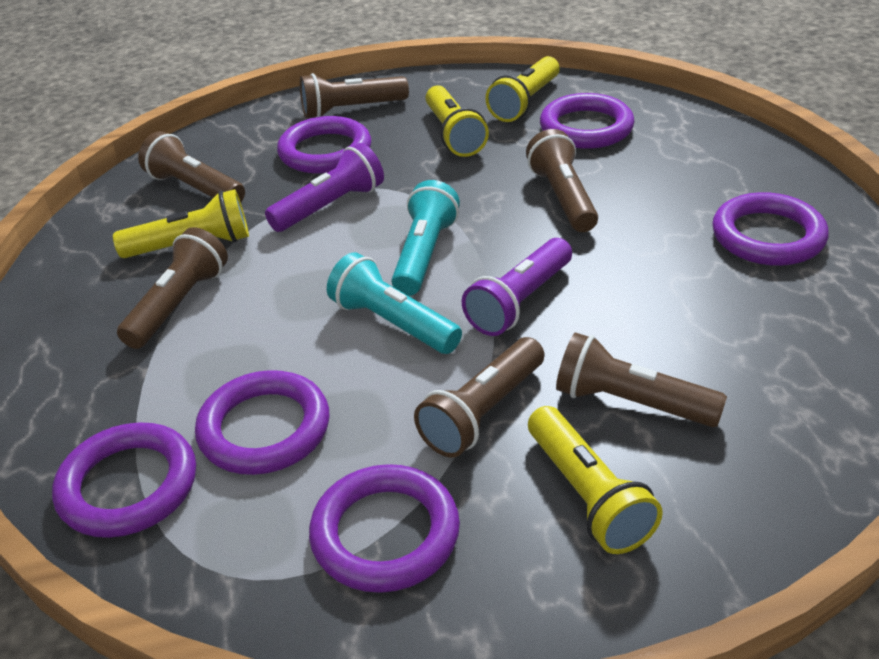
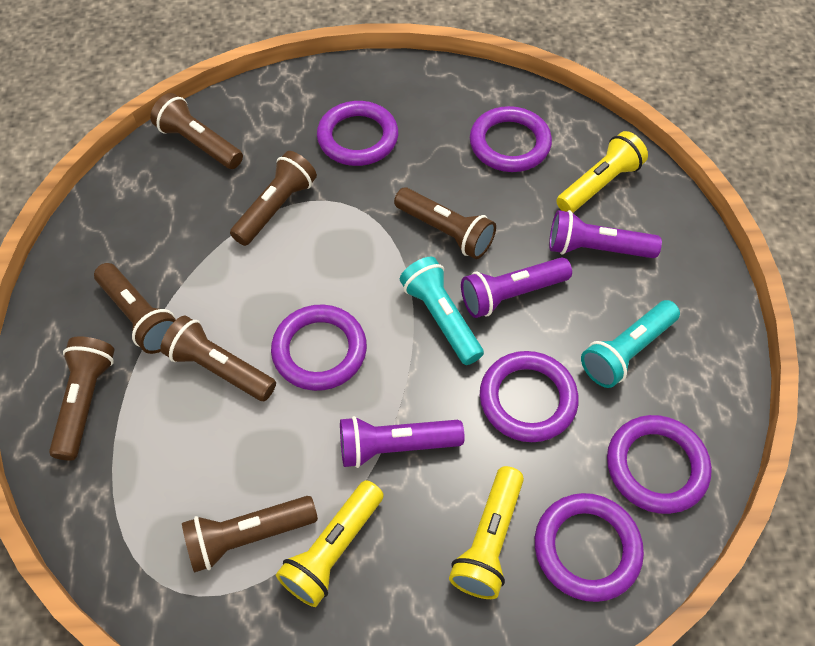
brown flashlight: 6 -> 7
purple flashlight: 2 -> 3
yellow flashlight: 4 -> 3

